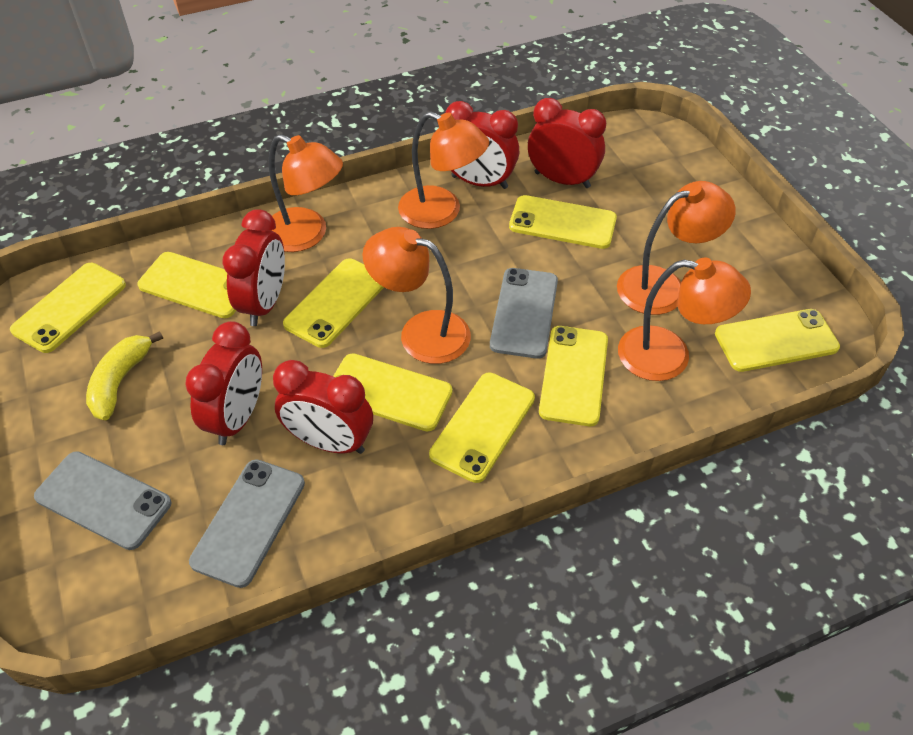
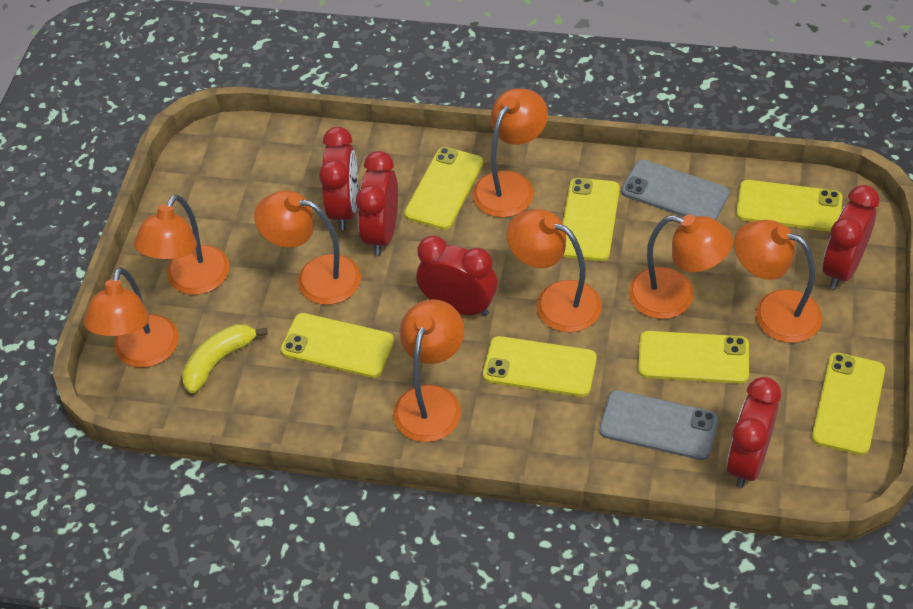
grey phone: 3 -> 2
orange lamp: 5 -> 8
yellow phone: 8 -> 7

